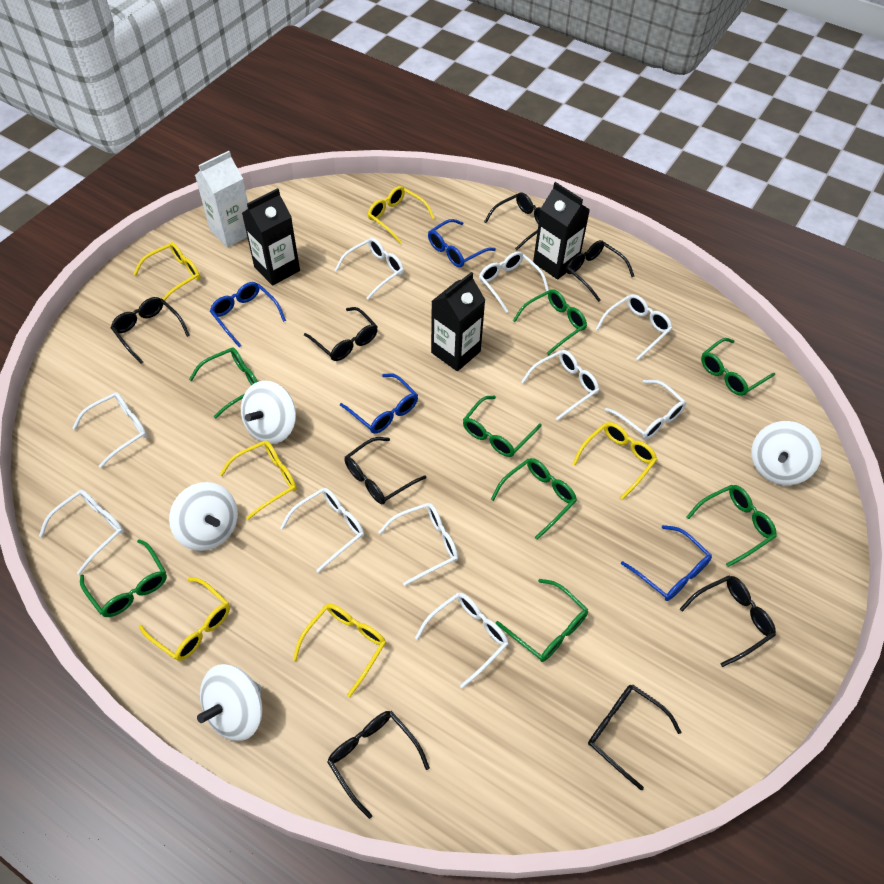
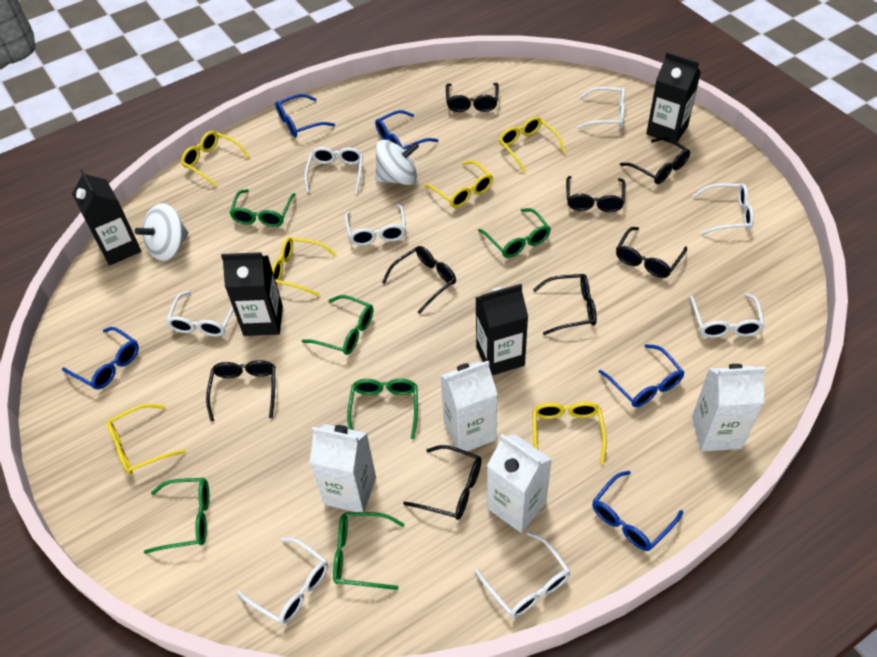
black carton: 3 -> 4
blue glasses: 4 -> 5
green glasses: 8 -> 6
white carton: 1 -> 4
white glasses: 10 -> 8
white spinning top: 4 -> 2

